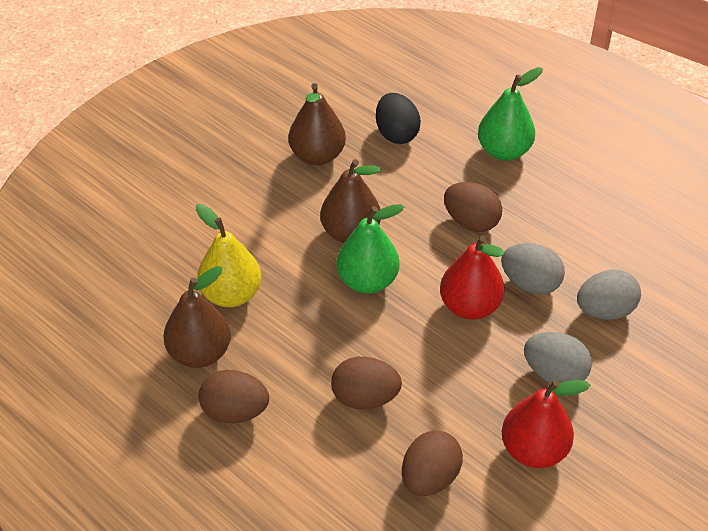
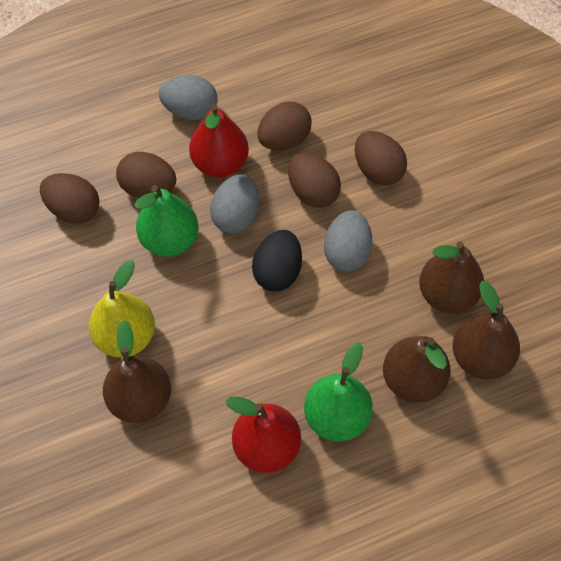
brown egg: 4 -> 5
brown pear: 3 -> 4

